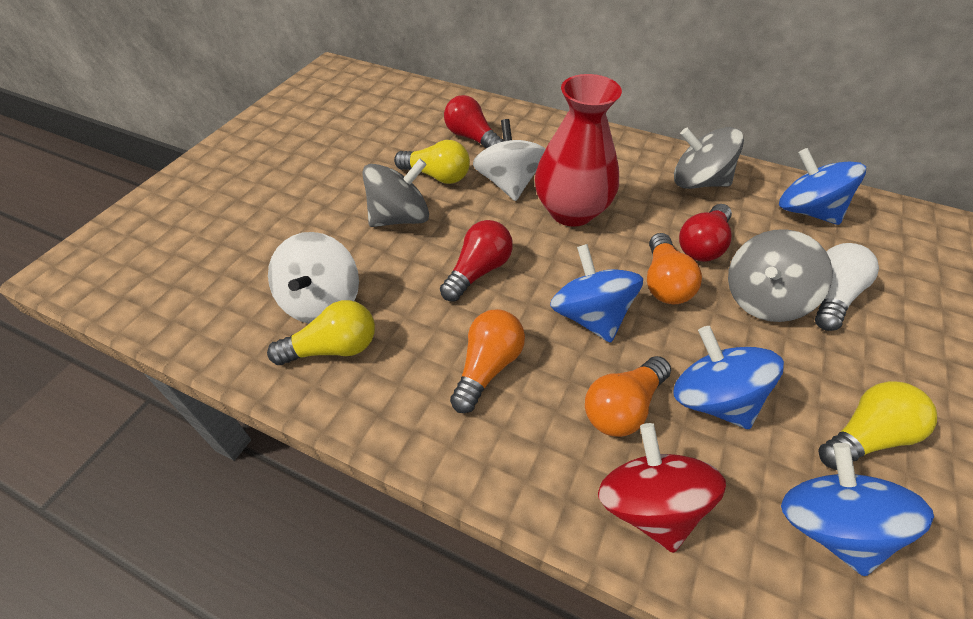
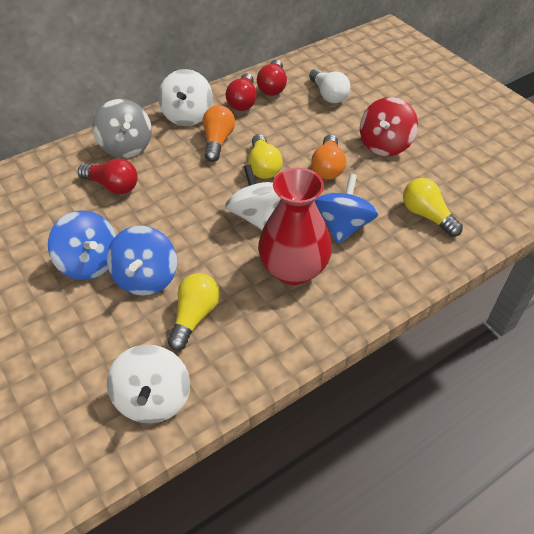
blue spinning top: 4 -> 3
grey spinning top: 3 -> 1
orange light bulb: 3 -> 2
white spinning top: 2 -> 3

